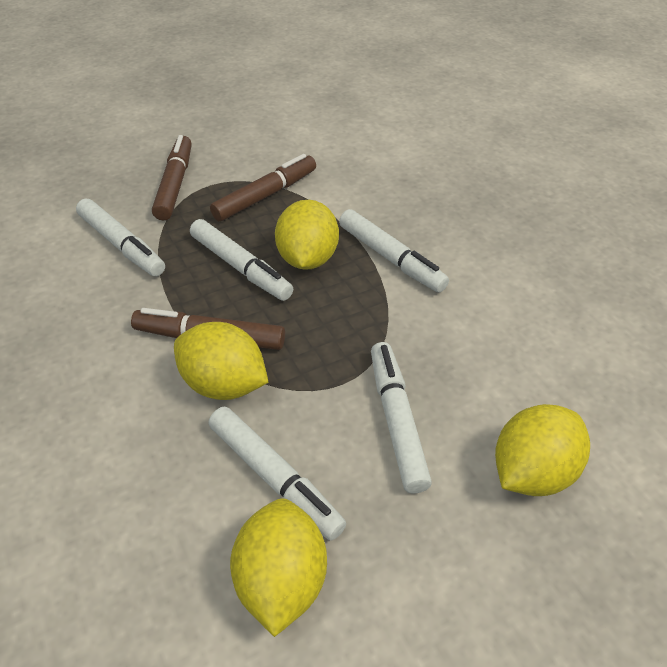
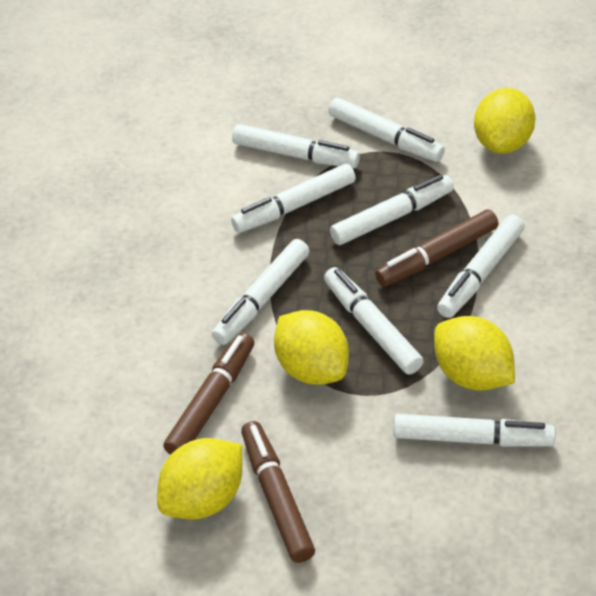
white marker: 5 -> 8

